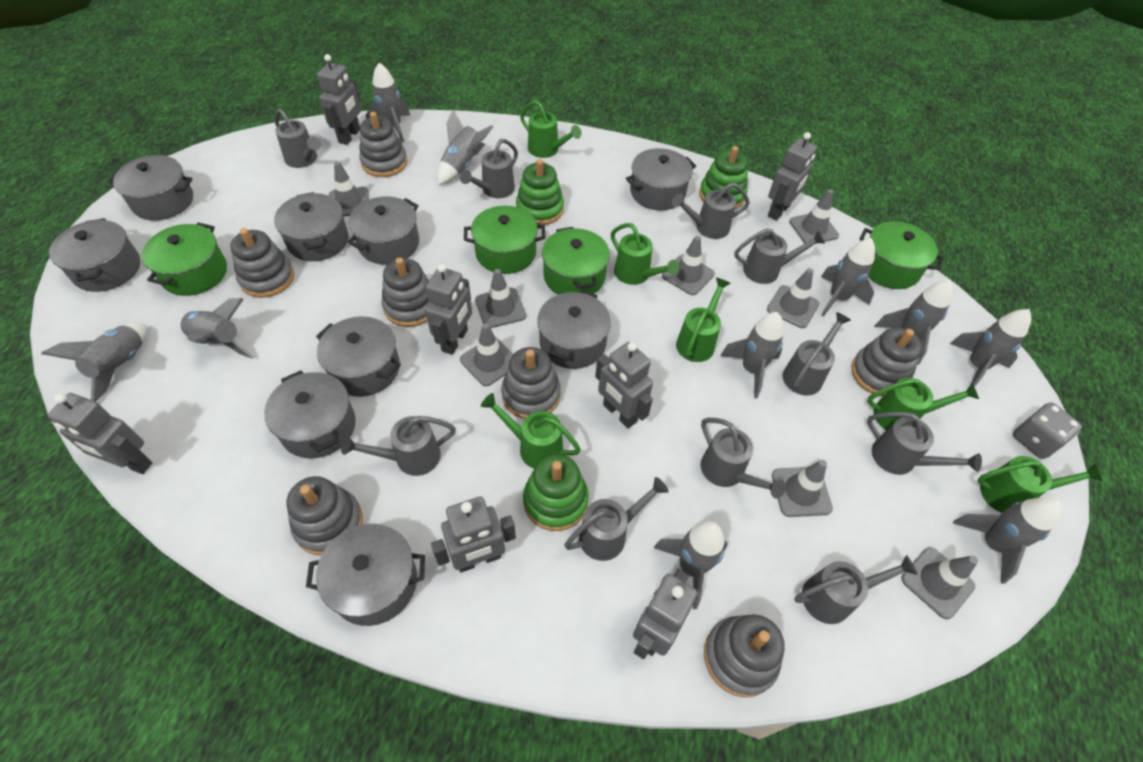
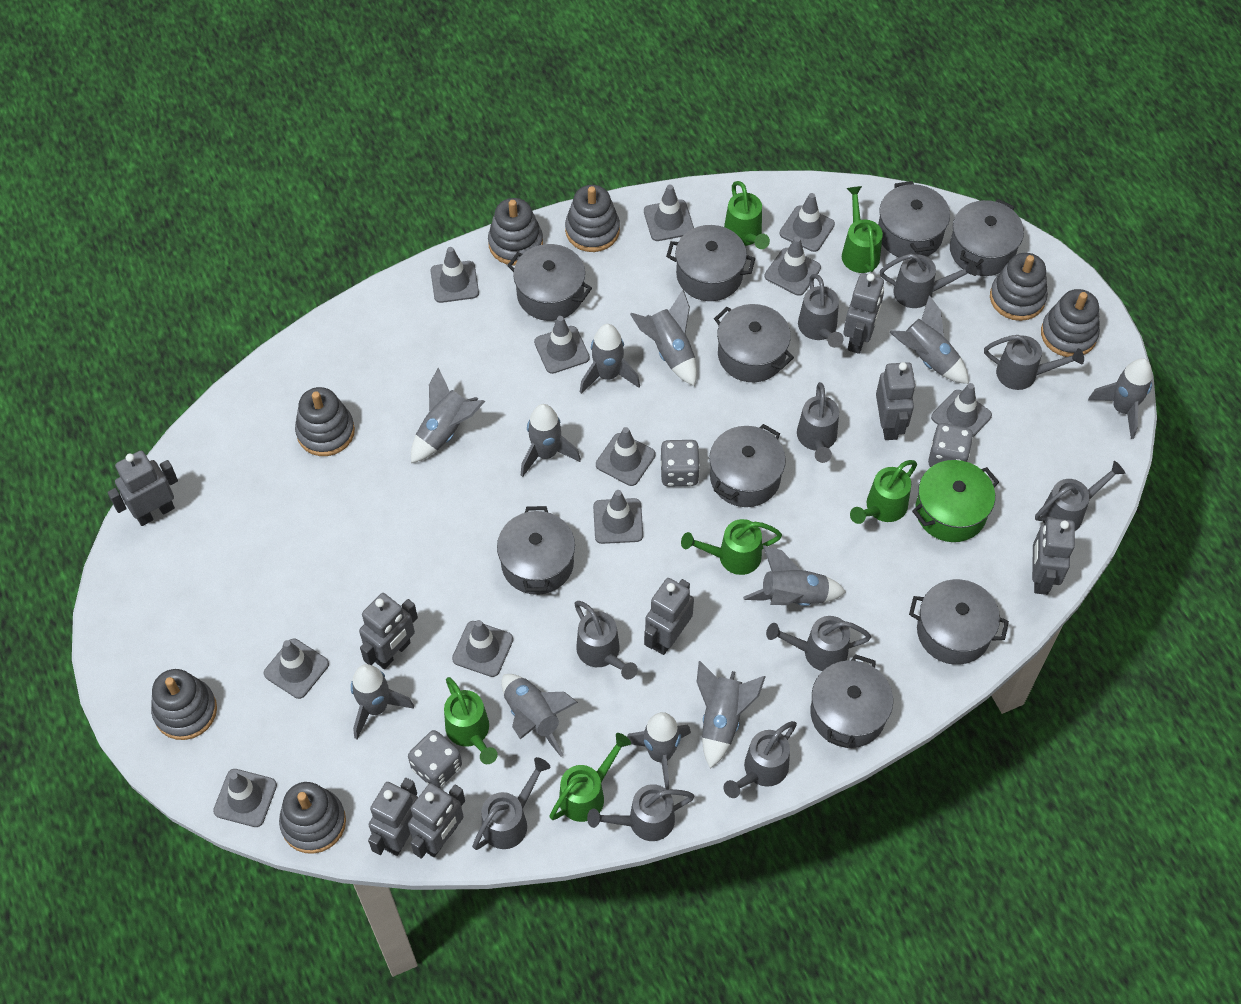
green pot: 4 -> 1
green stacking toy: 3 -> 0
grey dice: 1 -> 3
grey robot: 7 -> 8
grey rocket: 10 -> 11
grey traffic cone: 8 -> 11

